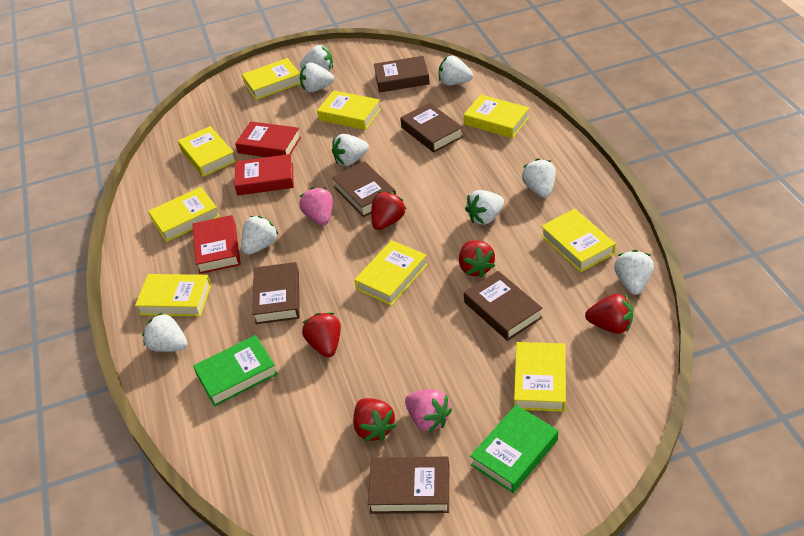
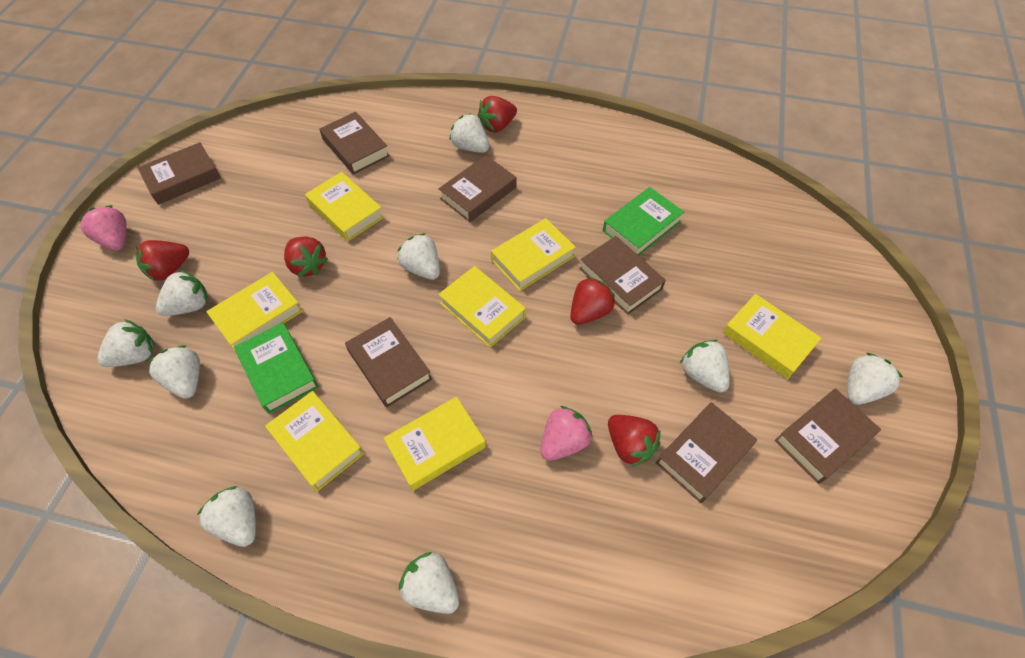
brown book: 6 -> 7
red book: 3 -> 0
yellow book: 9 -> 7

